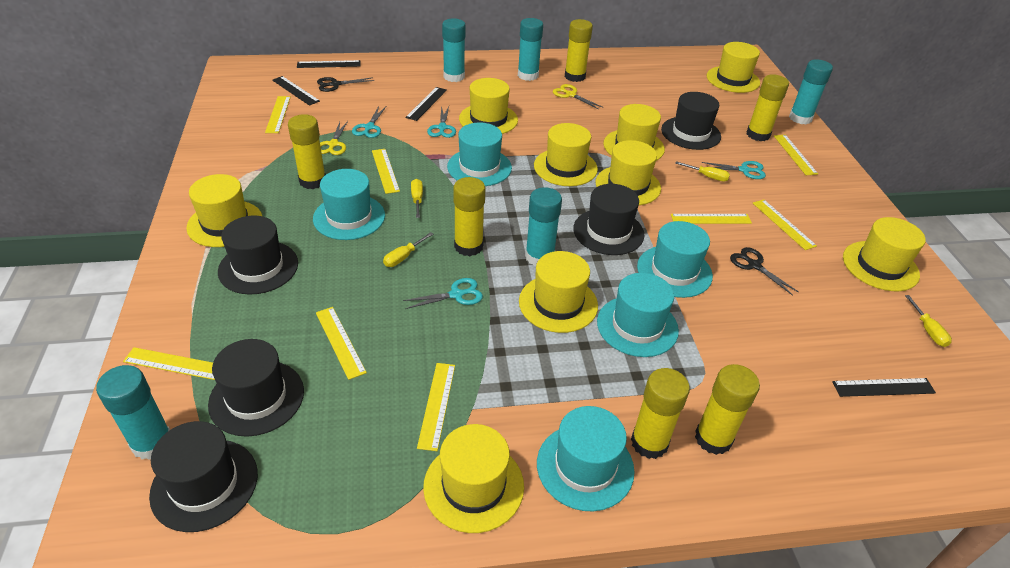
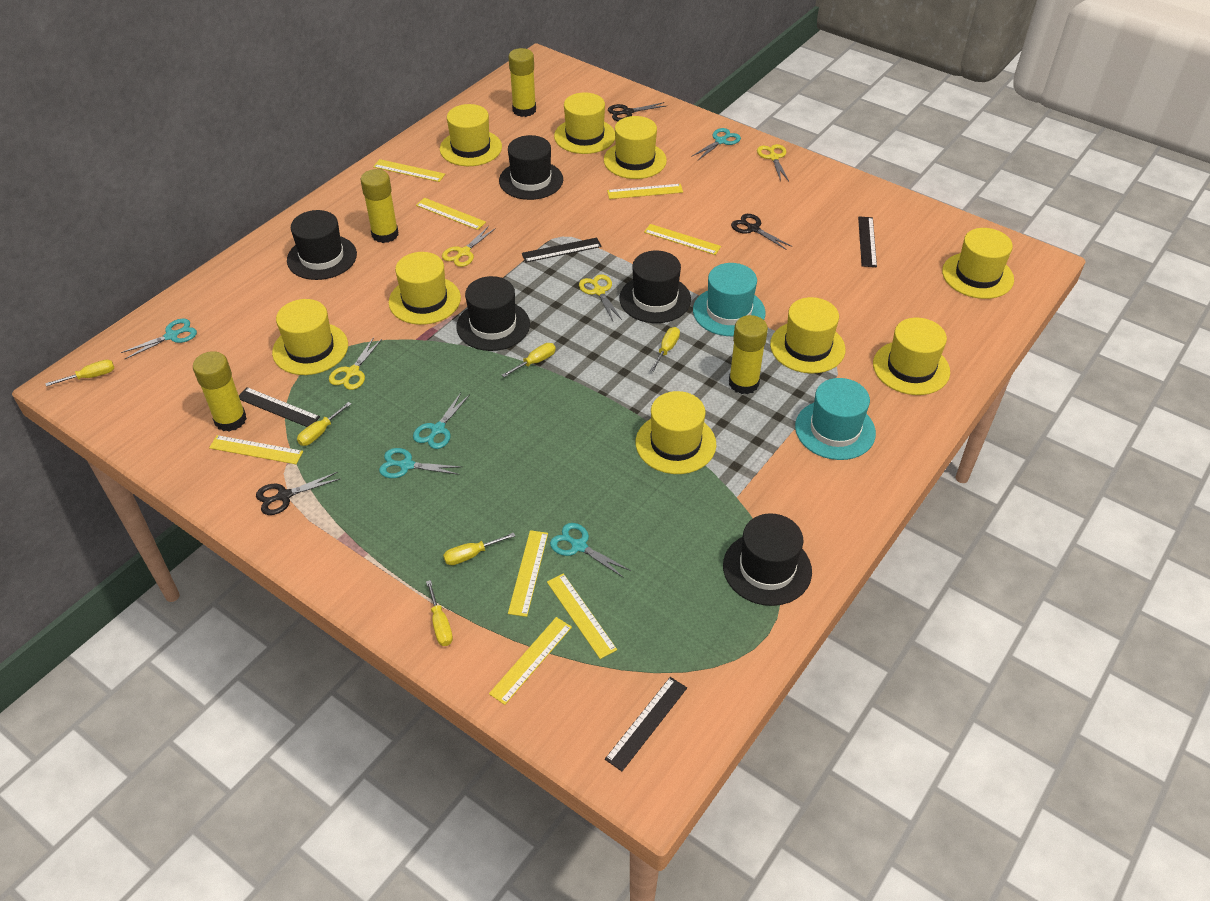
black scissors: 2 -> 3
turquoise glue stick: 5 -> 0
turquoise hat: 5 -> 2
turquoise scissors: 4 -> 5
yellow glue stick: 6 -> 4
yellow scissors: 2 -> 4
yellow screwdriver: 4 -> 6

